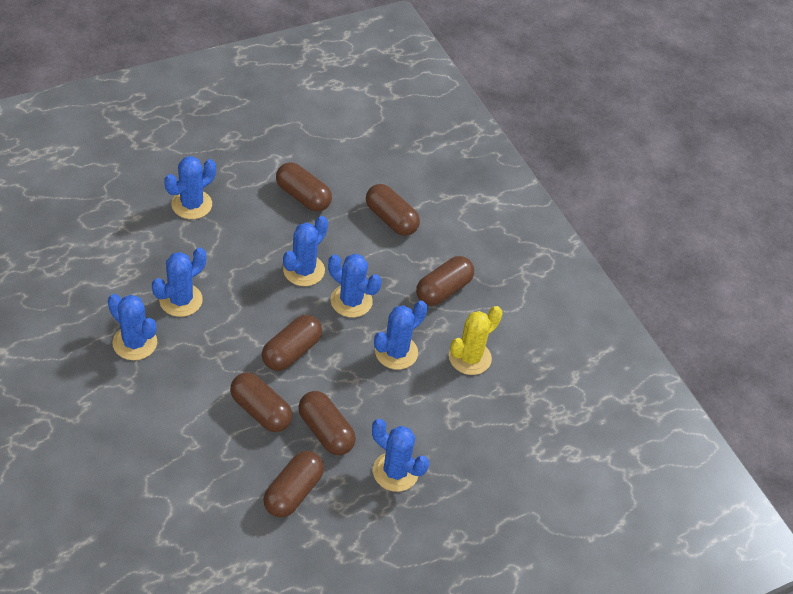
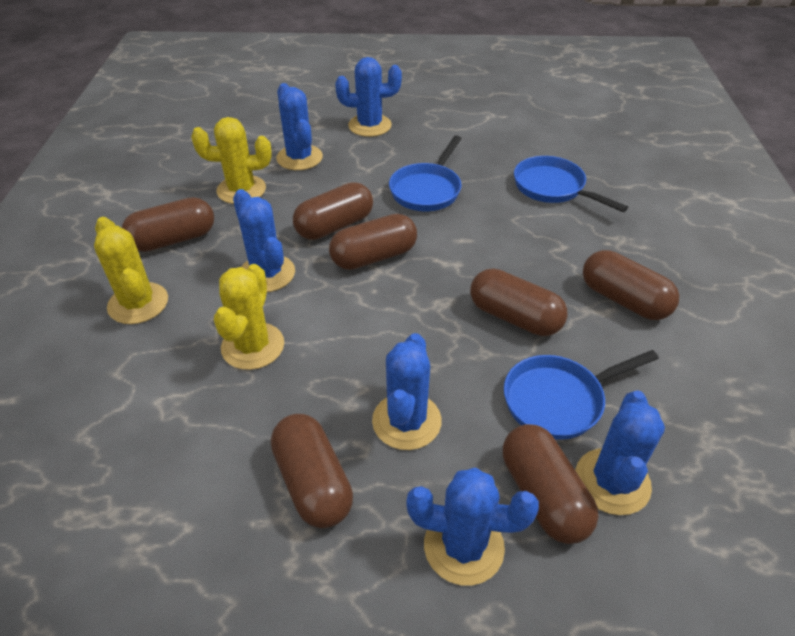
blue cactus: 7 -> 6
blue pan: 0 -> 3
yellow cactus: 1 -> 3

